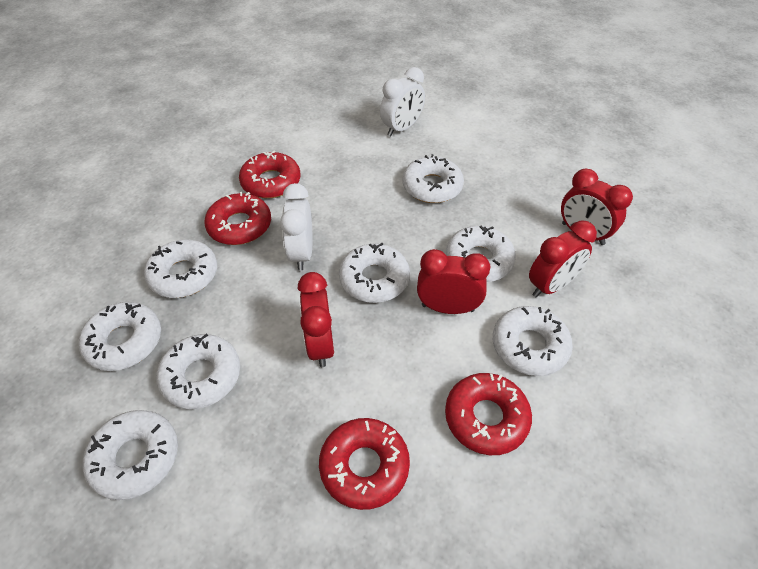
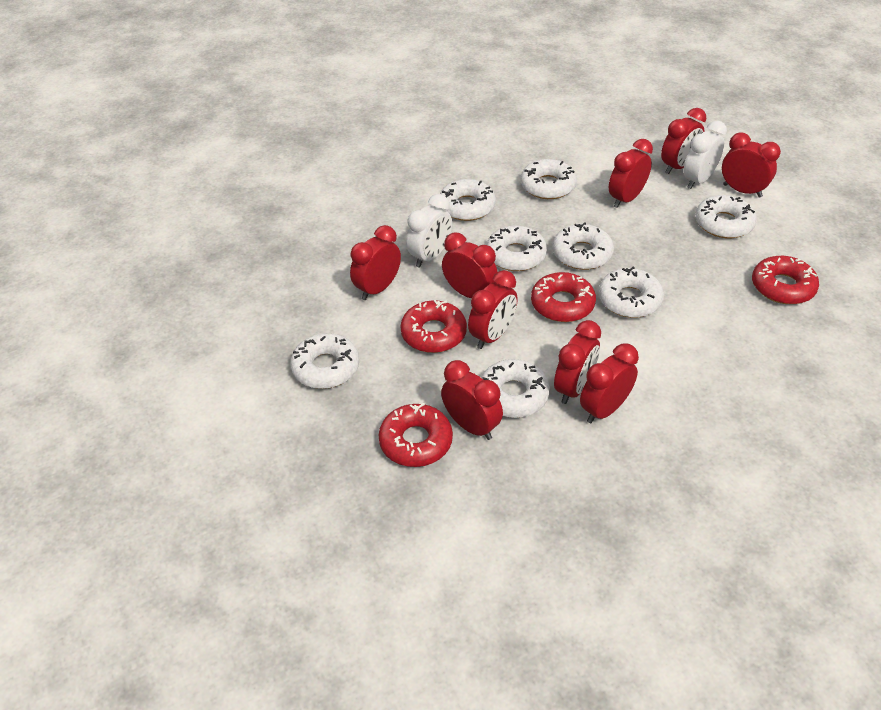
red clock: 4 -> 9

